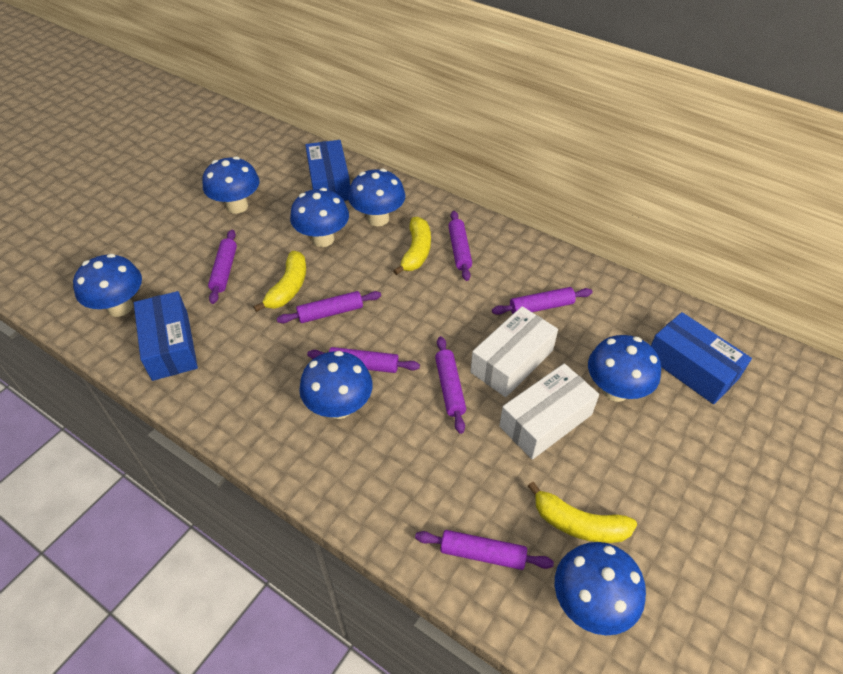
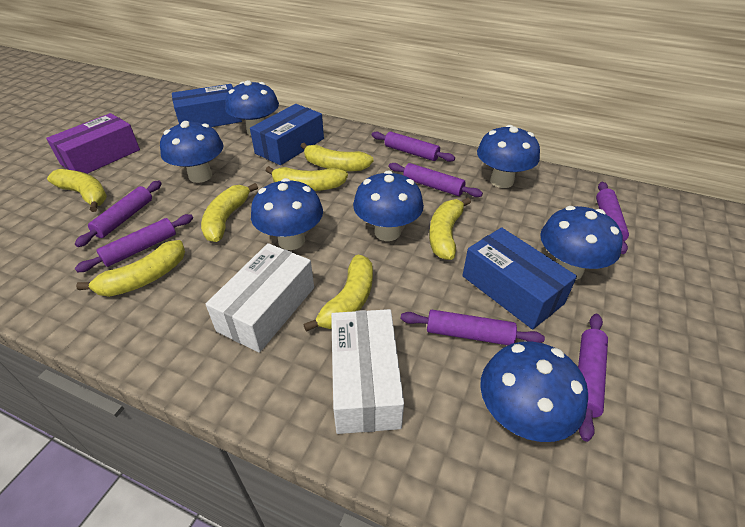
purple box: 0 -> 1
yellow banana: 3 -> 7

